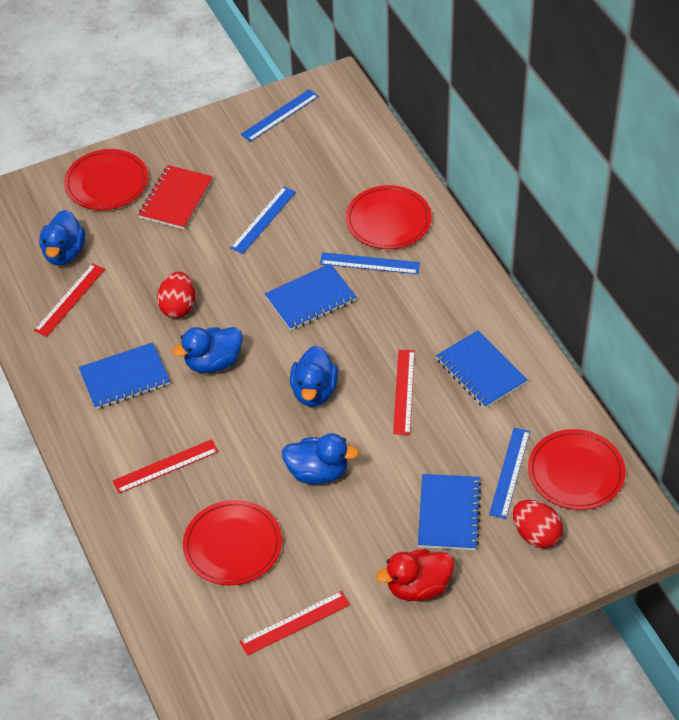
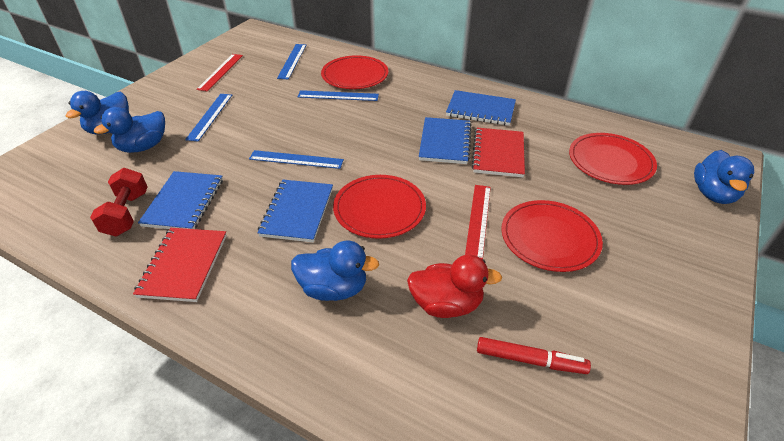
red dumbbell: 0 -> 1
red egg: 2 -> 0
red marker: 0 -> 1
red notebook: 1 -> 2
red ruler: 4 -> 2

